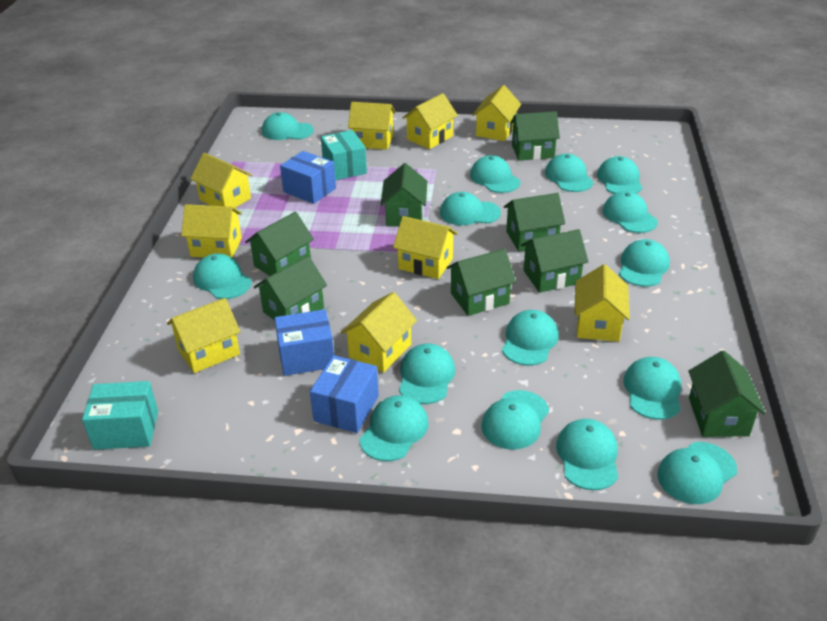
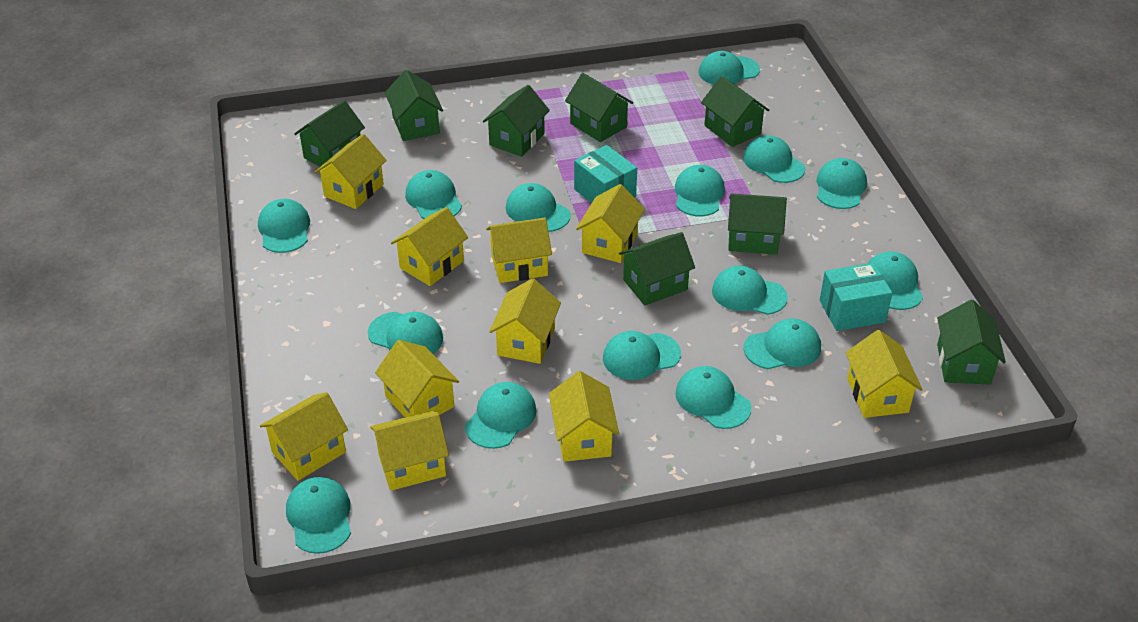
blue box: 3 -> 0
yellow house: 9 -> 10

